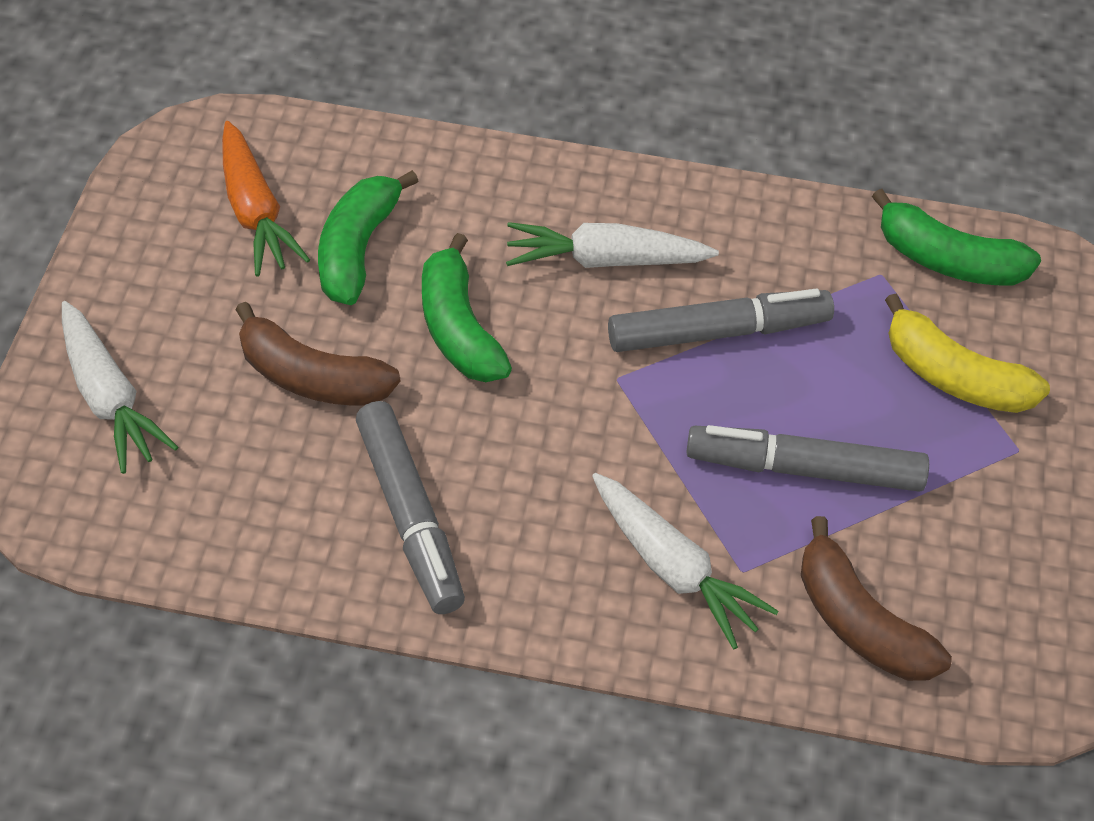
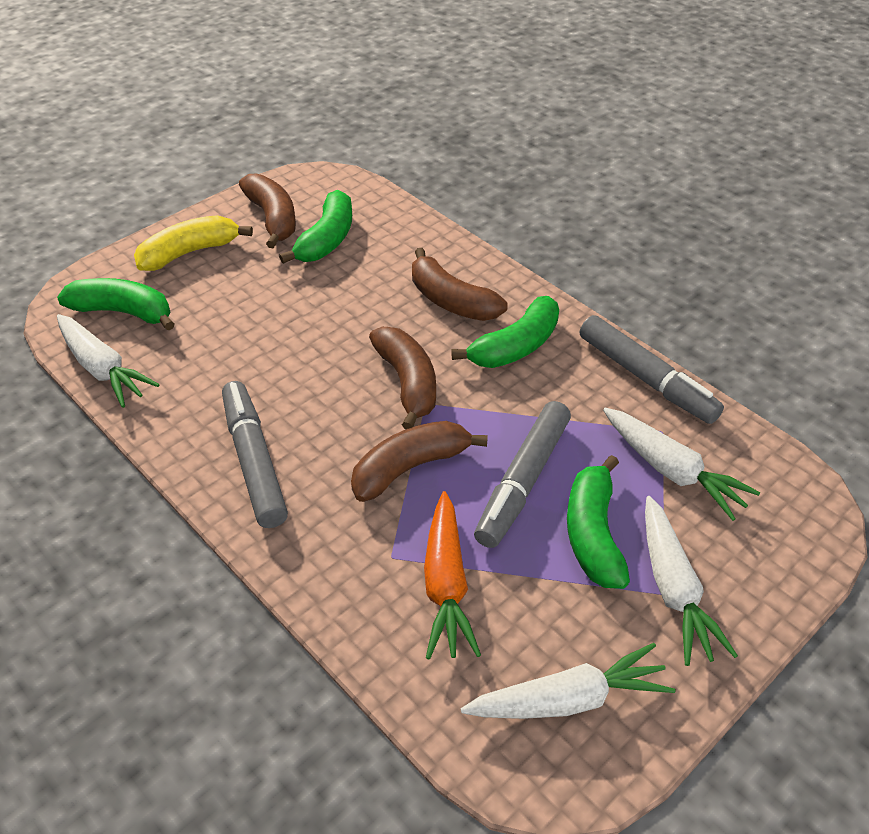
brown banana: 2 -> 4
green banana: 3 -> 4
white carrot: 3 -> 4

